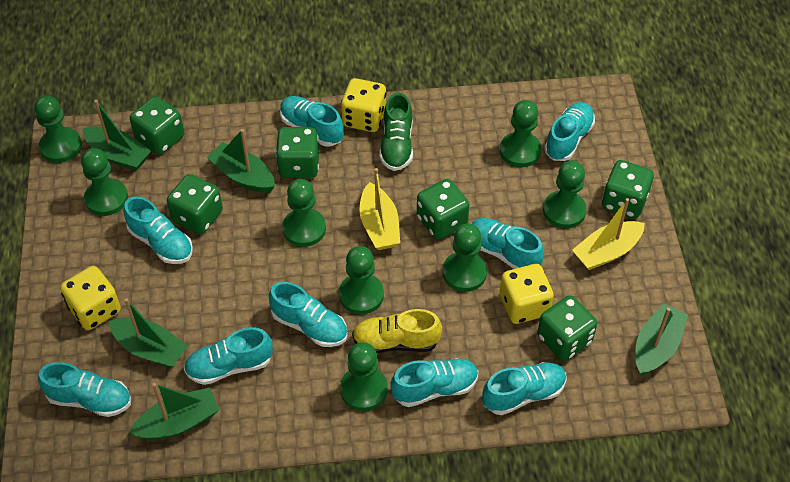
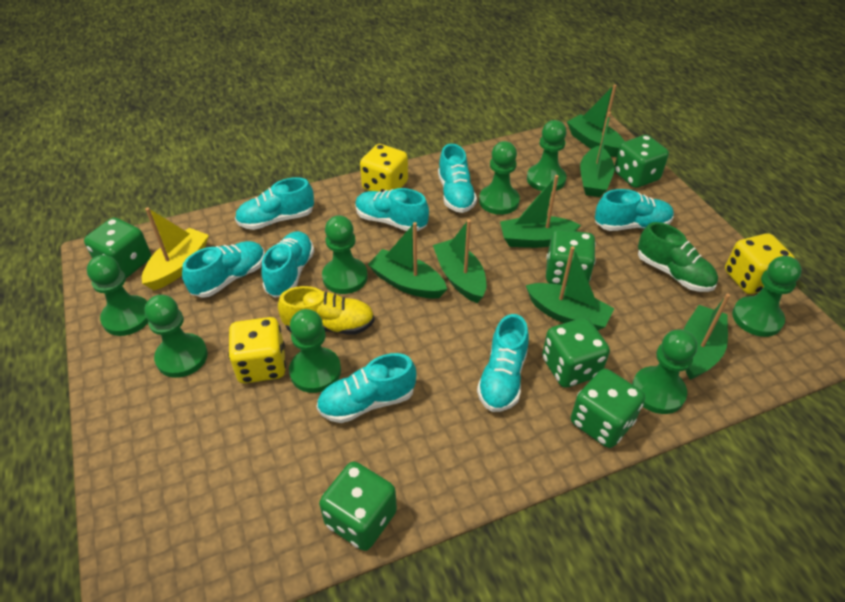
green boat: 5 -> 7
turquoise shoe: 9 -> 8
yellow boat: 2 -> 1

